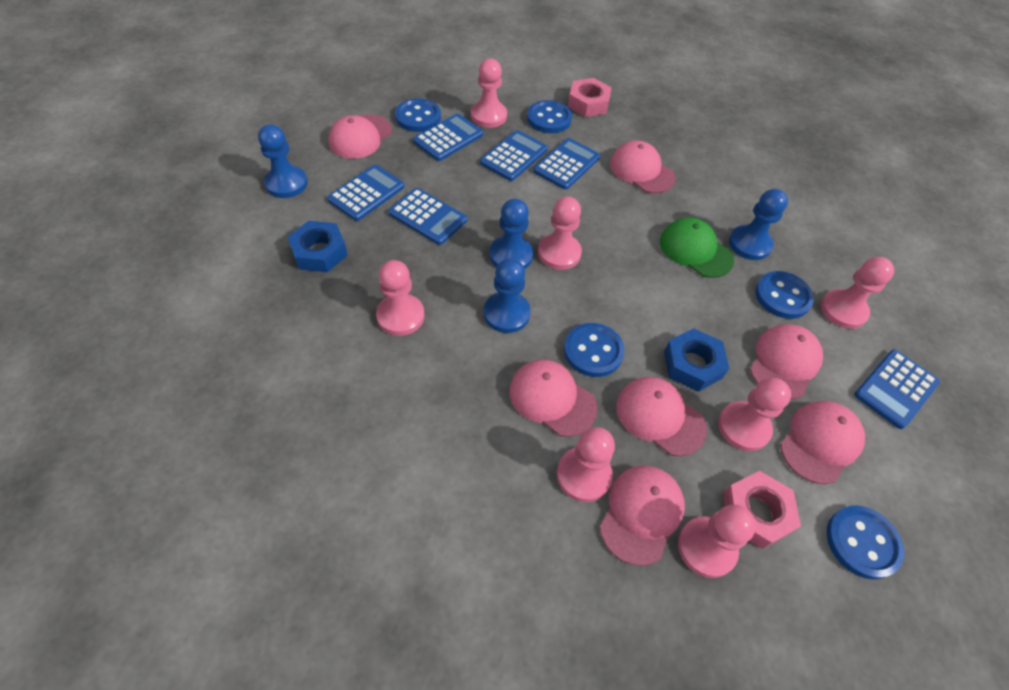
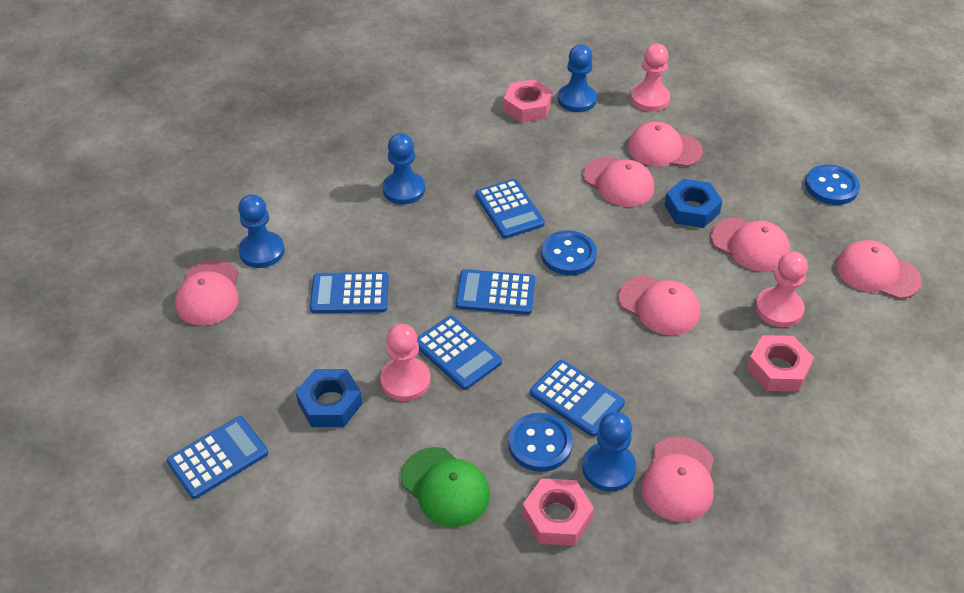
blue button: 5 -> 3
pink nut: 2 -> 3
pink pawn: 7 -> 3

